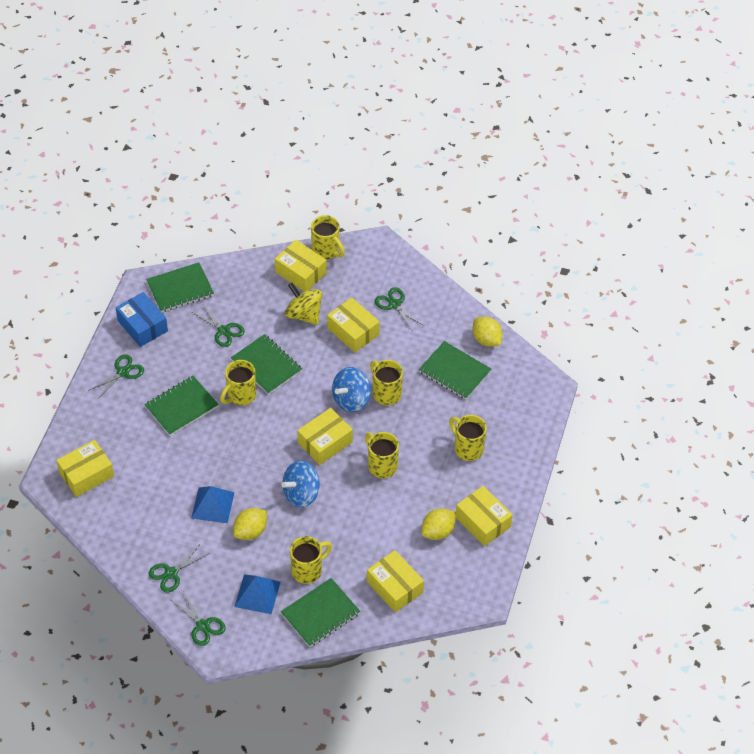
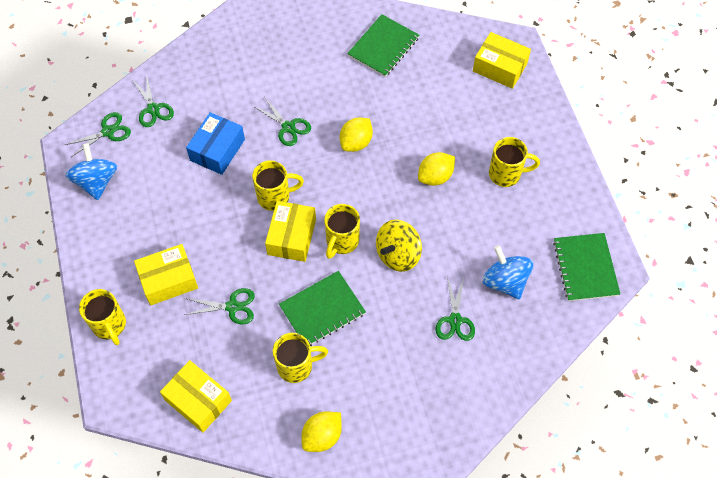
blue pyramid: 2 -> 0
green notebook: 5 -> 3
yellow box: 6 -> 4
yellow mug: 6 -> 5

